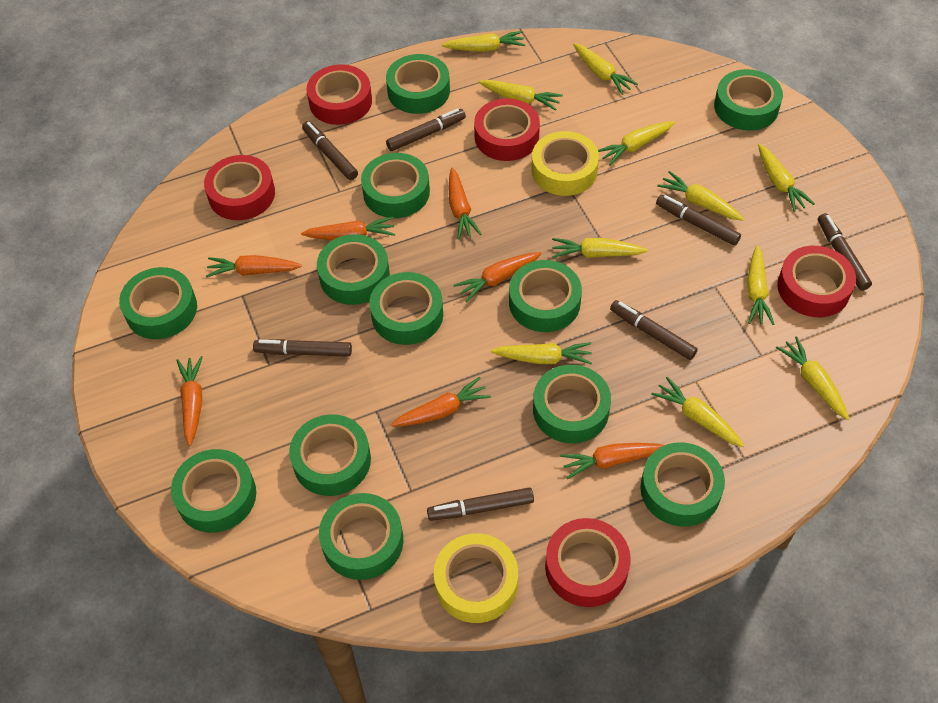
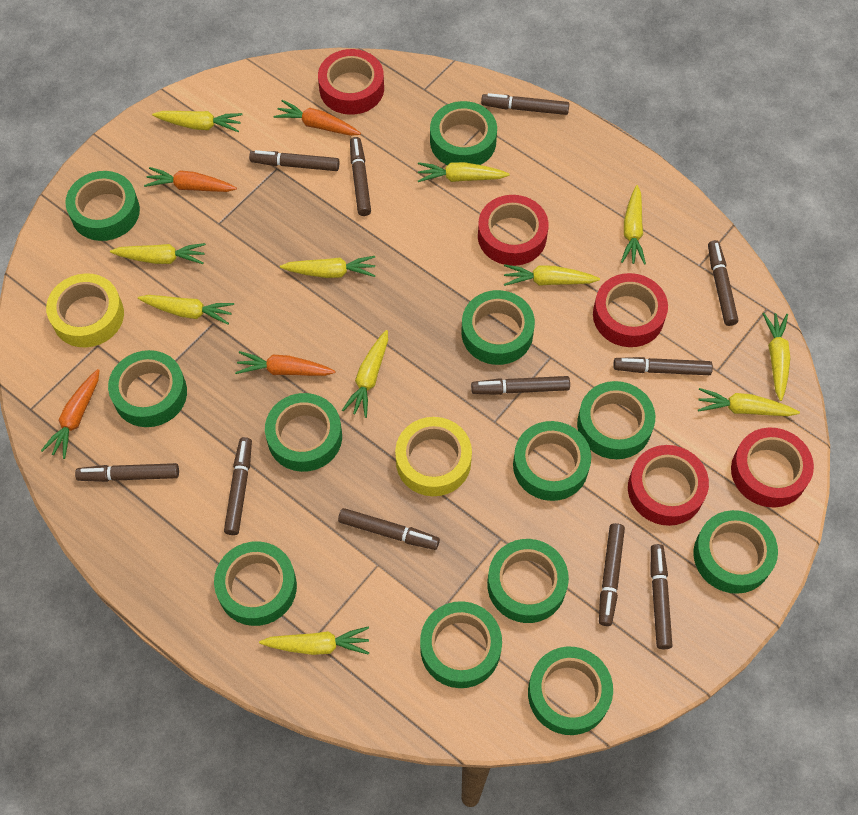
brown marker: 7 -> 11
orange carrot: 7 -> 4

